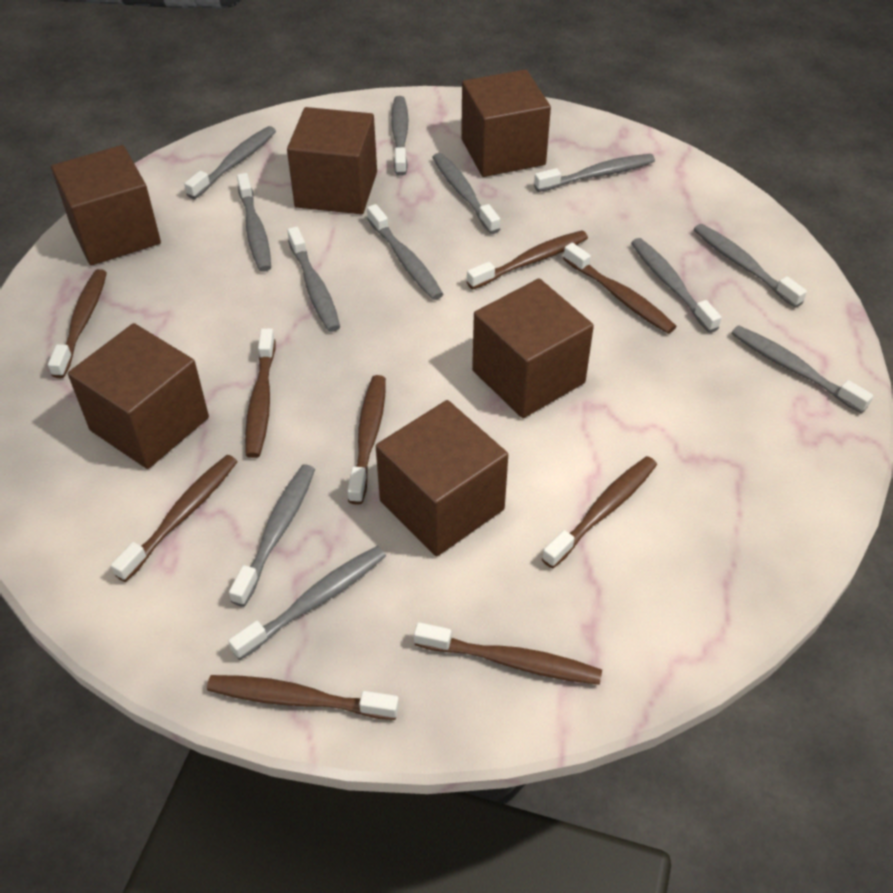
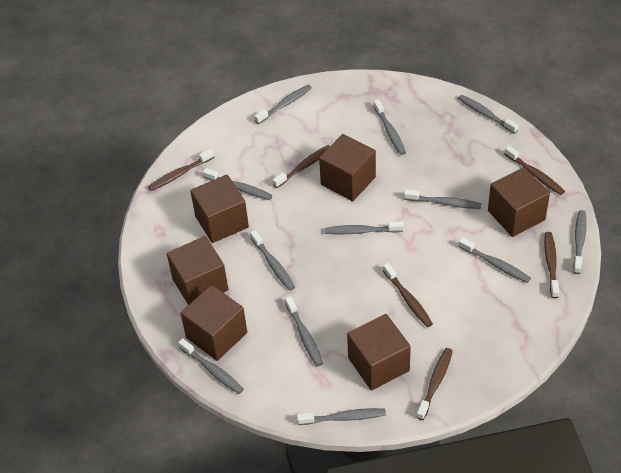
brown toothbrush: 9 -> 6

